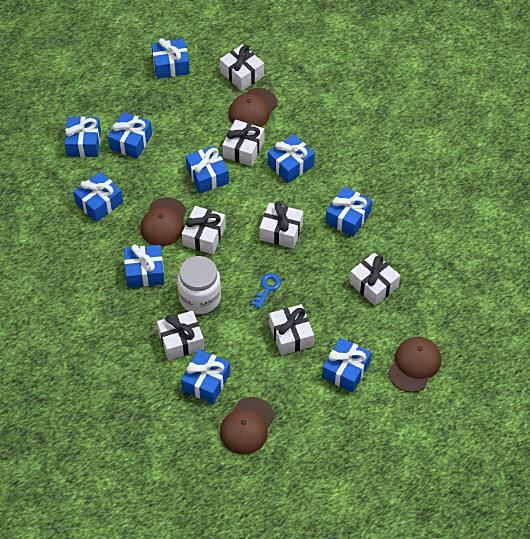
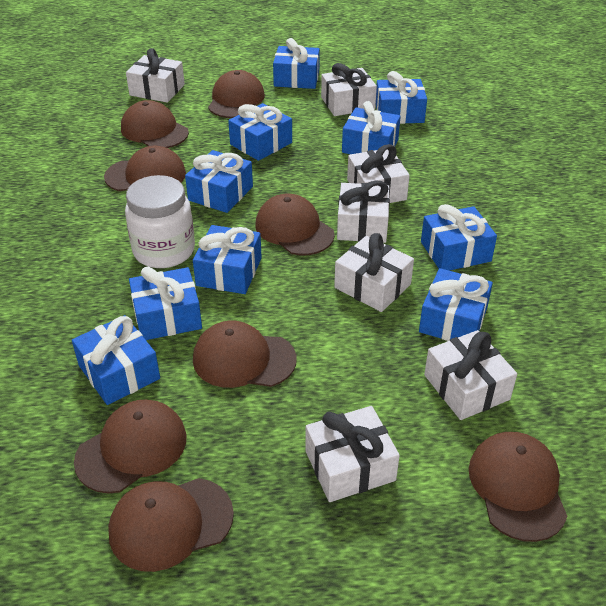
blue key: 1 -> 0
brown cap: 4 -> 8

